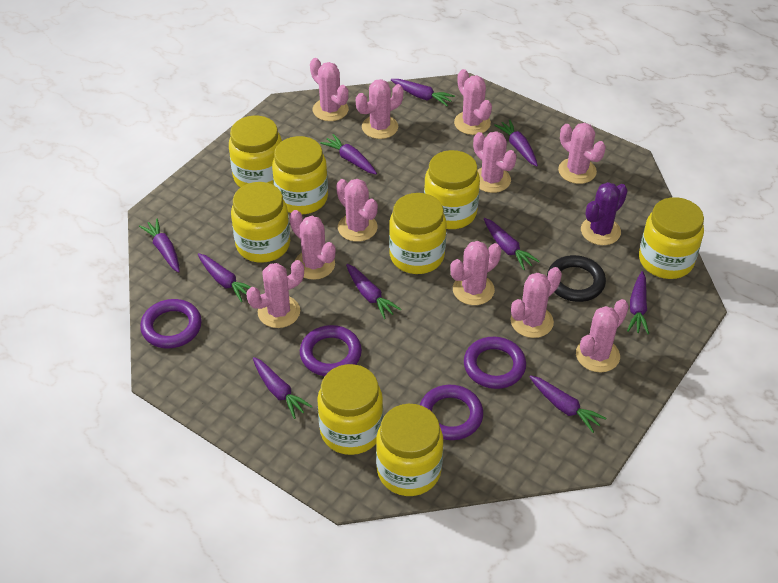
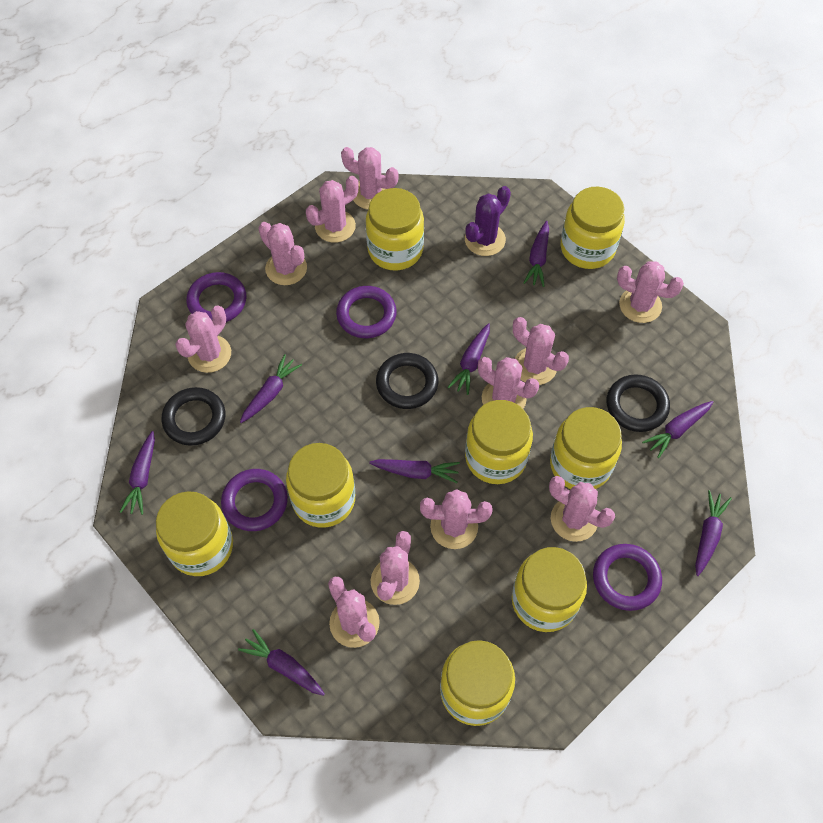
black ring: 1 -> 3
purple carrot: 10 -> 8

